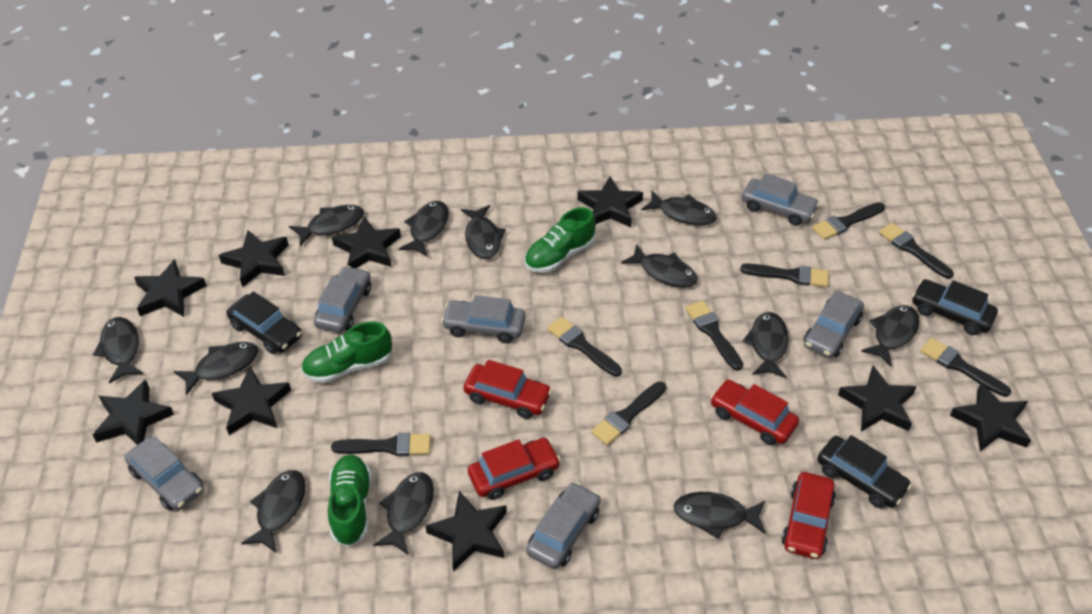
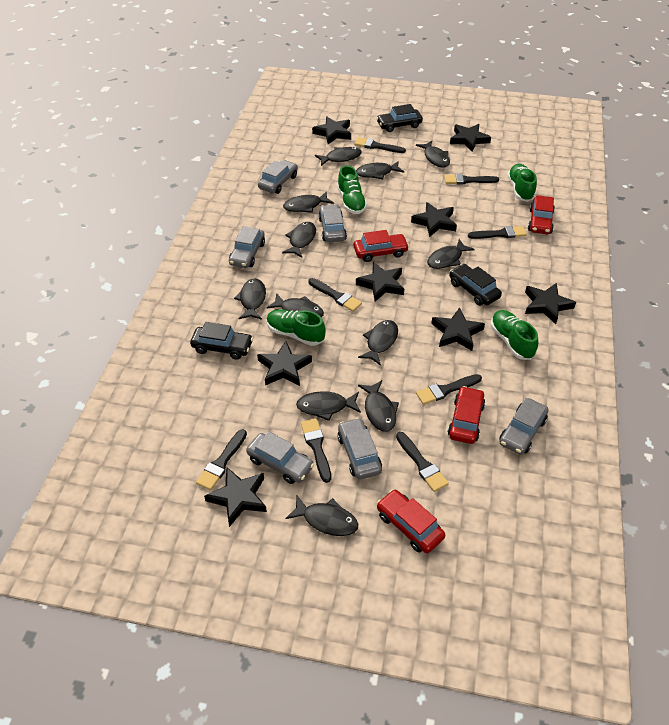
black star: 9 -> 8
green shoe: 3 -> 4

